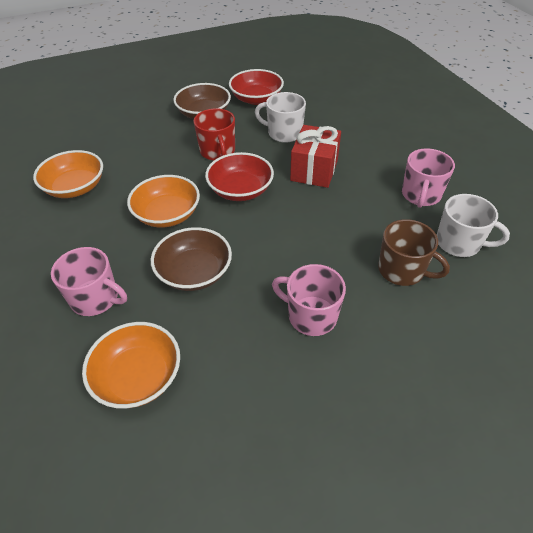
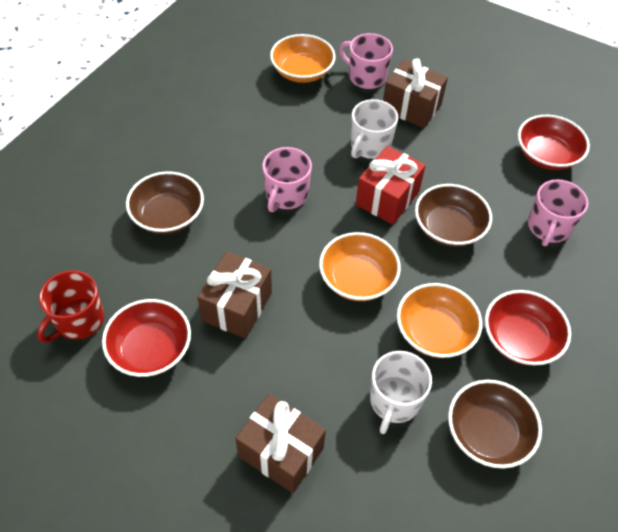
brown bowl: 2 -> 3
brown gift: 0 -> 3
brown mug: 1 -> 0
red bowl: 2 -> 3

